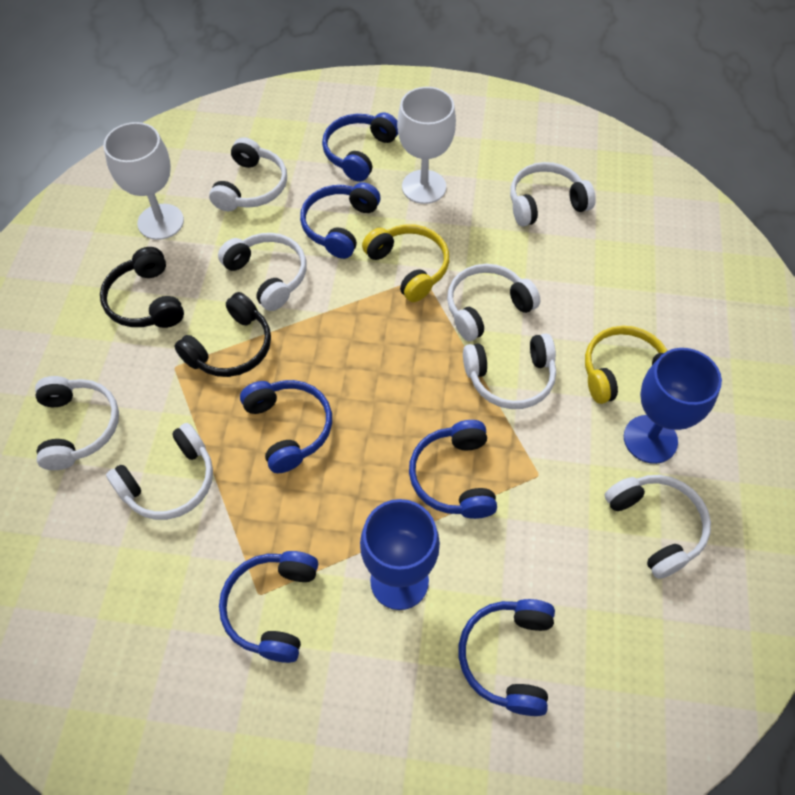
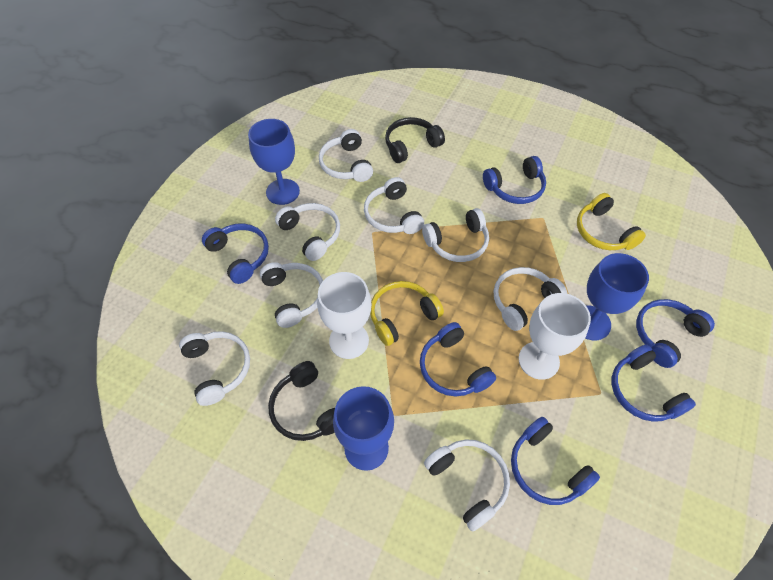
blue goblet: 2 -> 3

